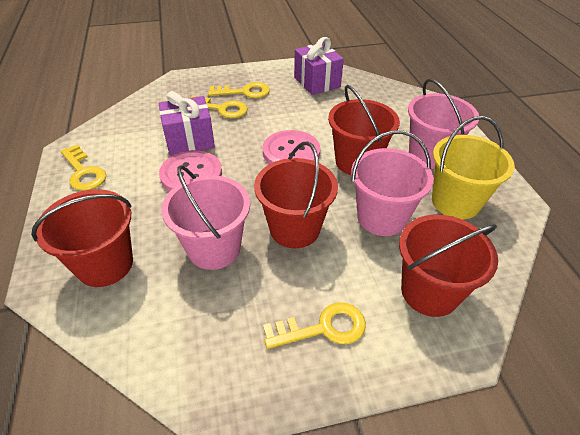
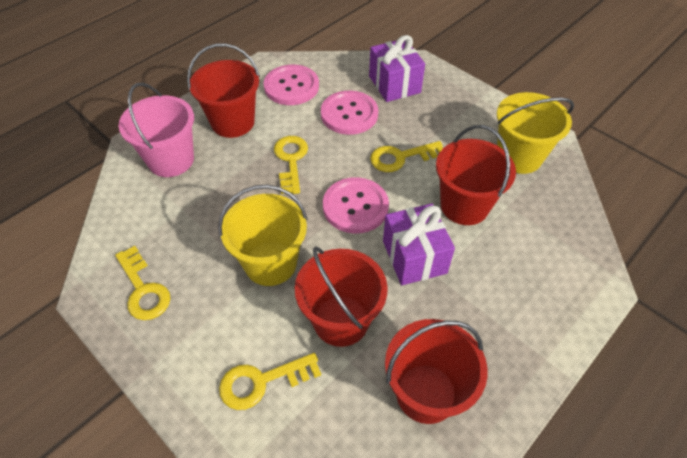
pink bucket: 3 -> 1
pink button: 2 -> 3
yellow bucket: 1 -> 2

